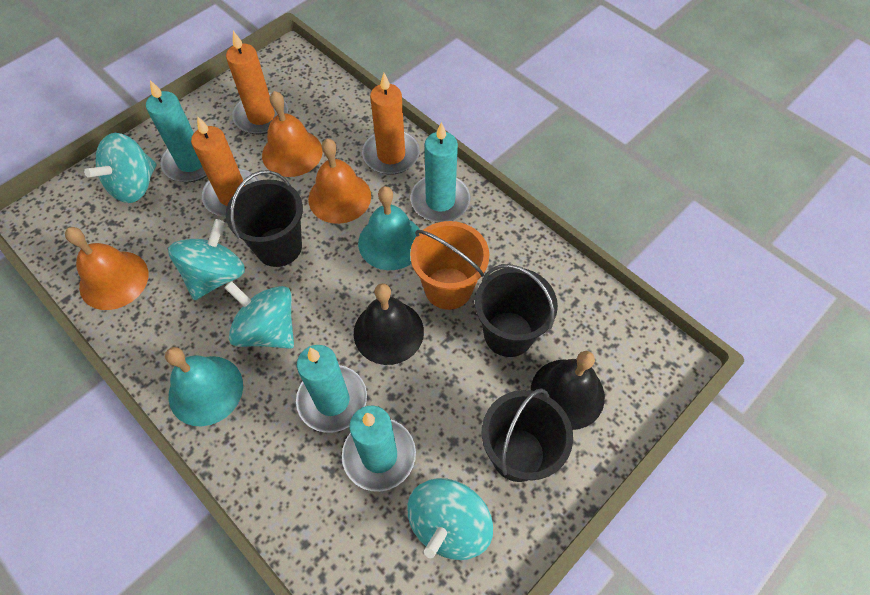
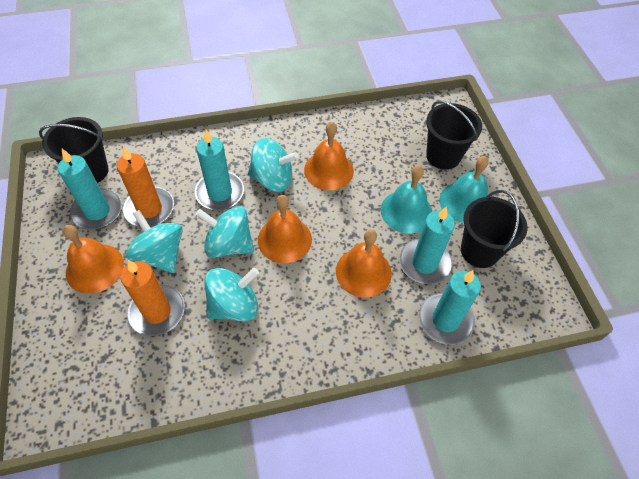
black bell: 2 -> 0
orange bell: 3 -> 4
orange bucket: 1 -> 0
orange candle: 3 -> 2

